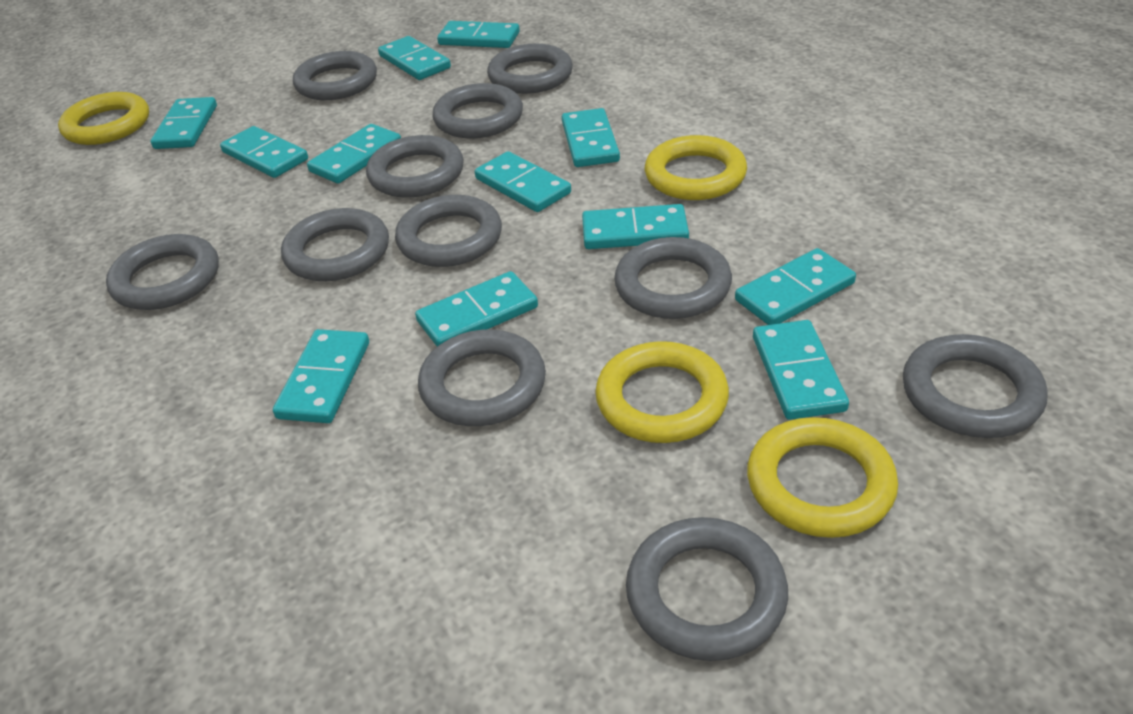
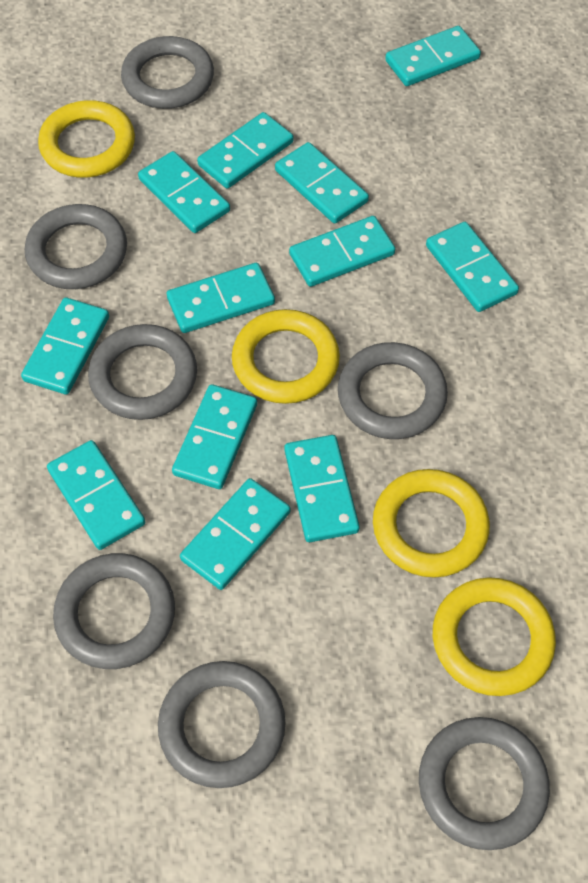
grey ring: 11 -> 7

